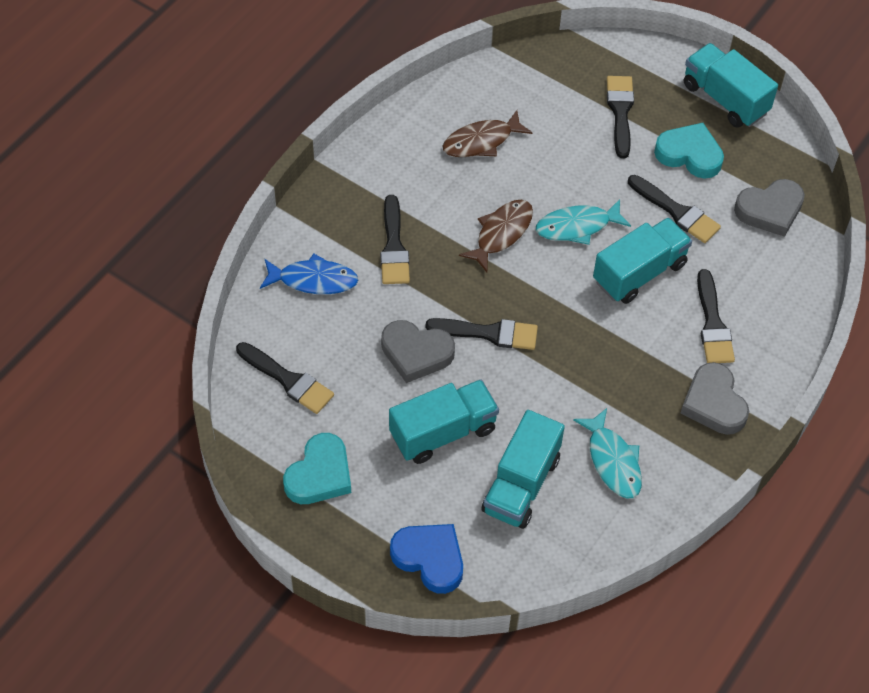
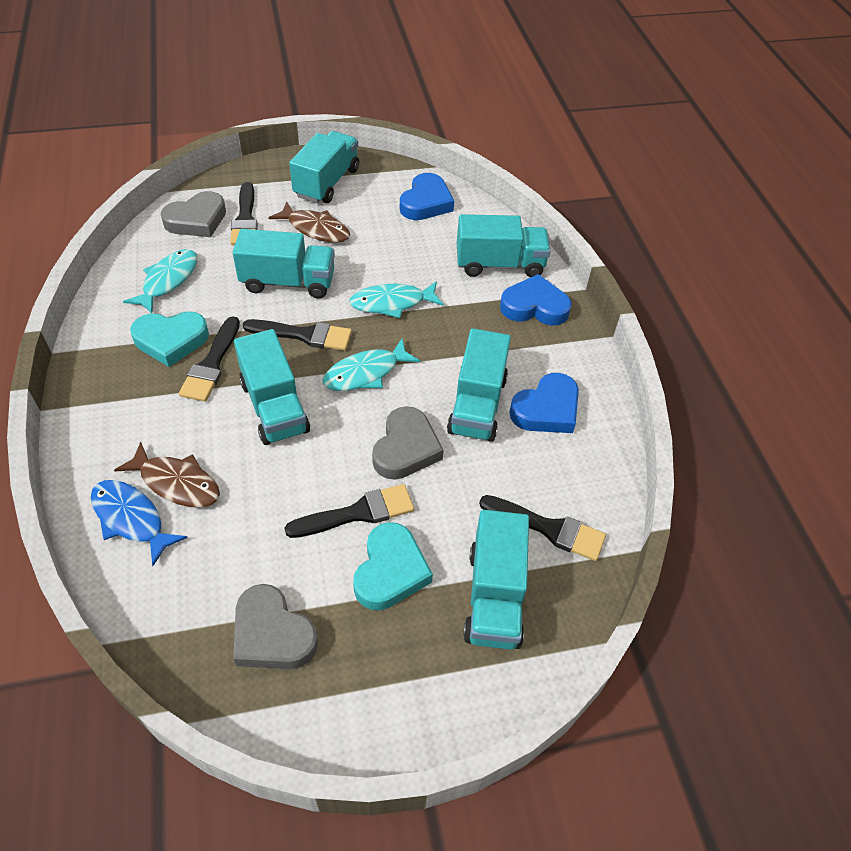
black brush: 6 -> 5
blue heart: 1 -> 3
turquoise fish: 2 -> 3
turquoise truck: 4 -> 6

